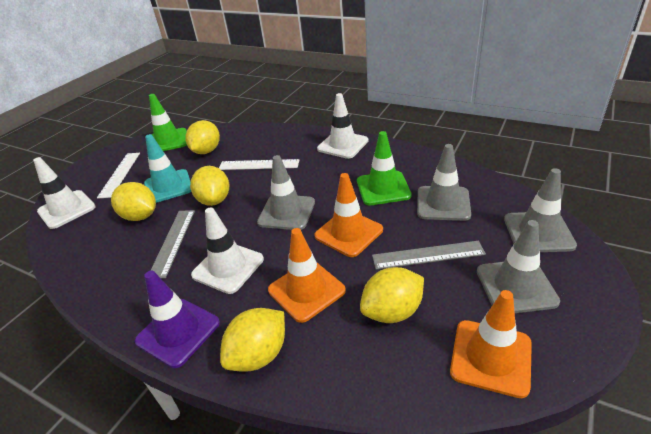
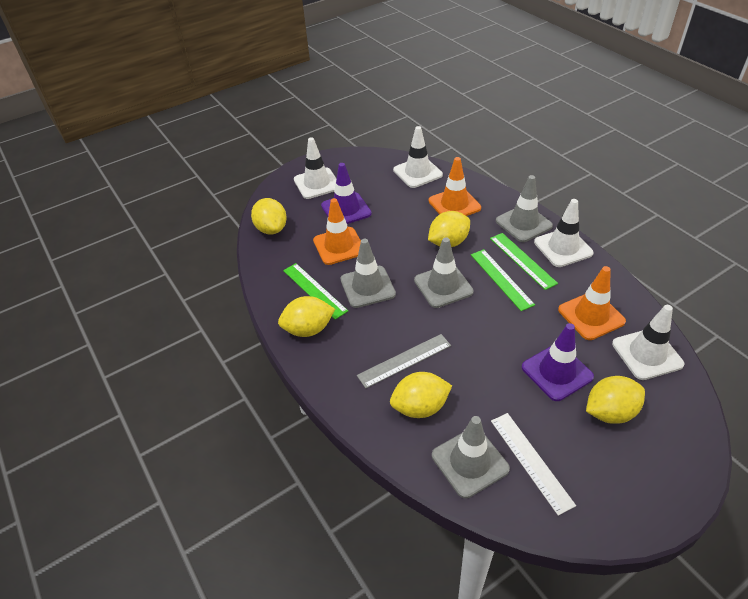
green ruler: 0 -> 3
green traffic cone: 2 -> 0
grey ruler: 2 -> 1
purple traffic cone: 1 -> 2
turquoise traffic cone: 1 -> 0
white ruler: 2 -> 1
white traffic cone: 3 -> 4

